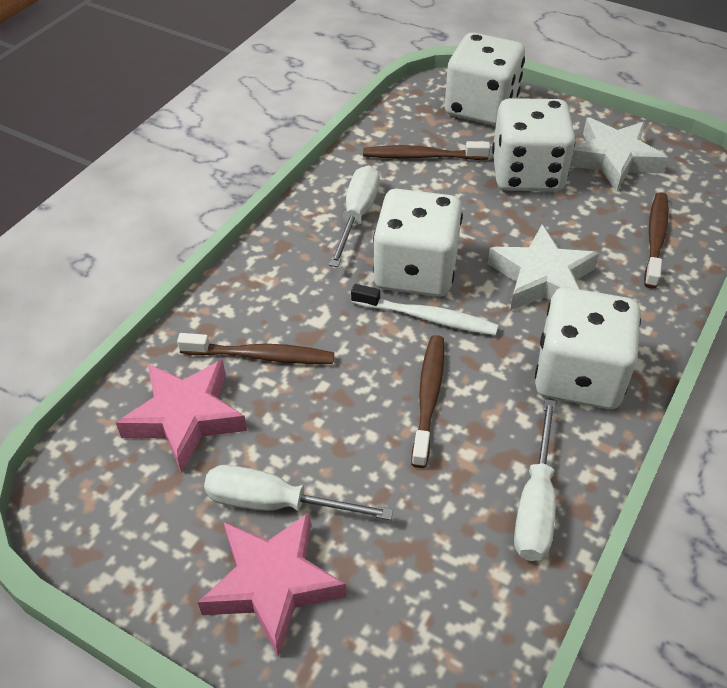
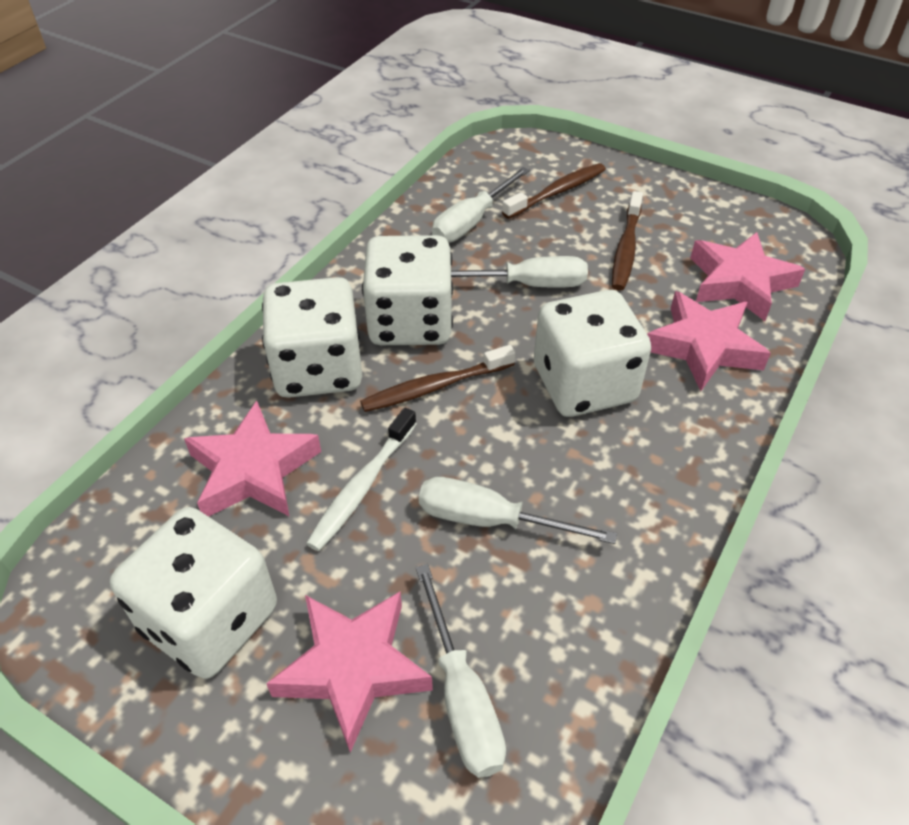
brown toothbrush: 4 -> 3
pink star: 2 -> 4
white screwdriver: 3 -> 4
white star: 2 -> 0

